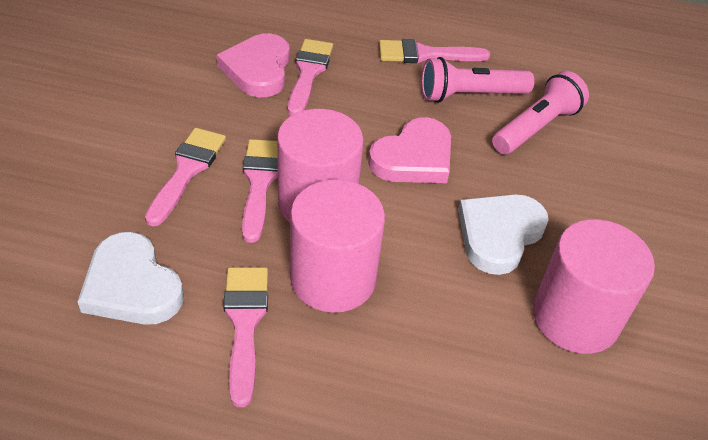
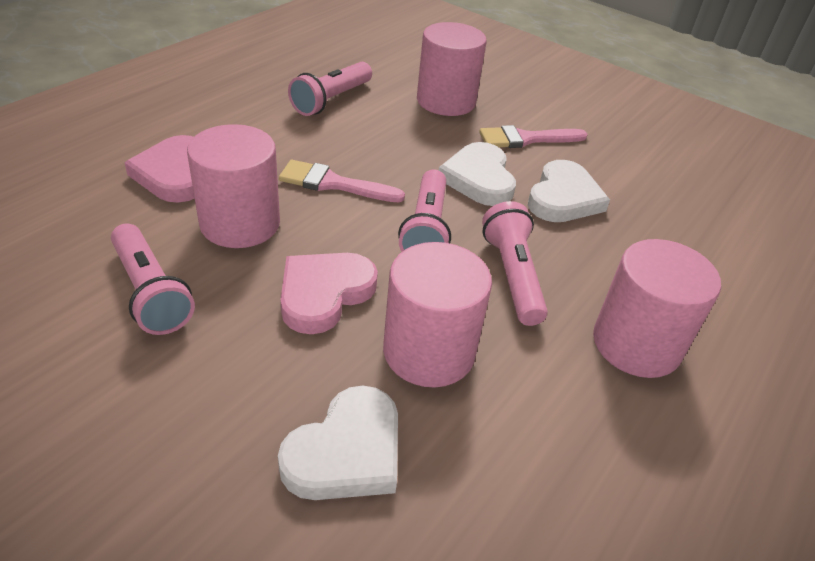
pink brush: 5 -> 2
pink cylinder: 3 -> 4
pink flashlight: 2 -> 4
white heart: 2 -> 3

